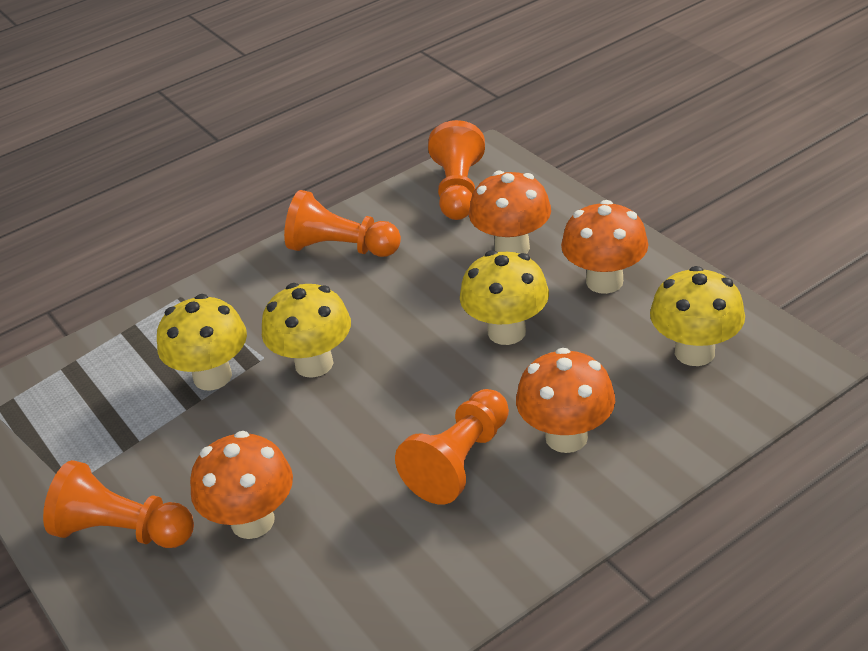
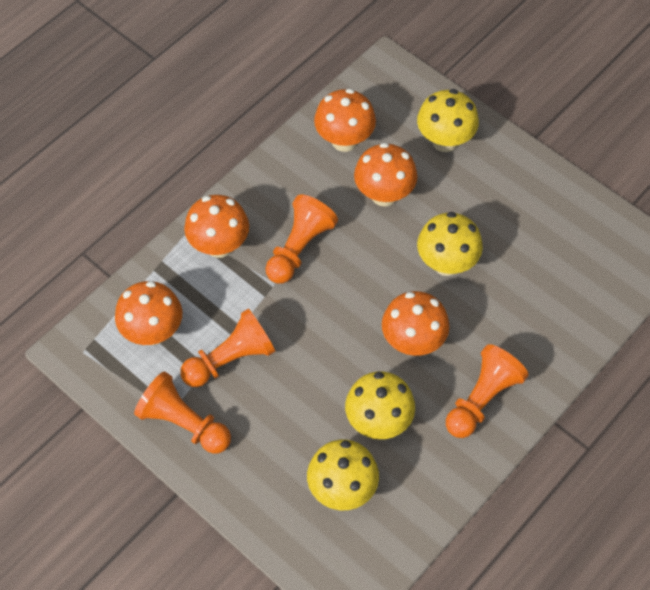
orange mushroom: 4 -> 5

